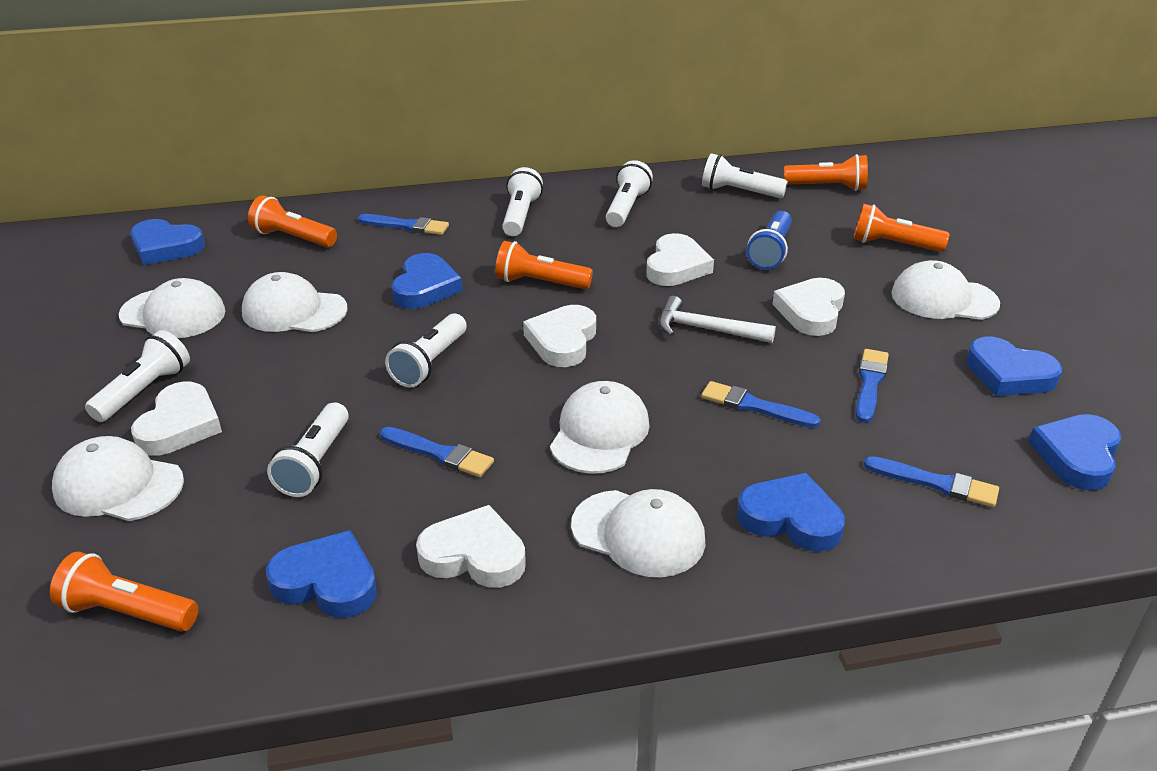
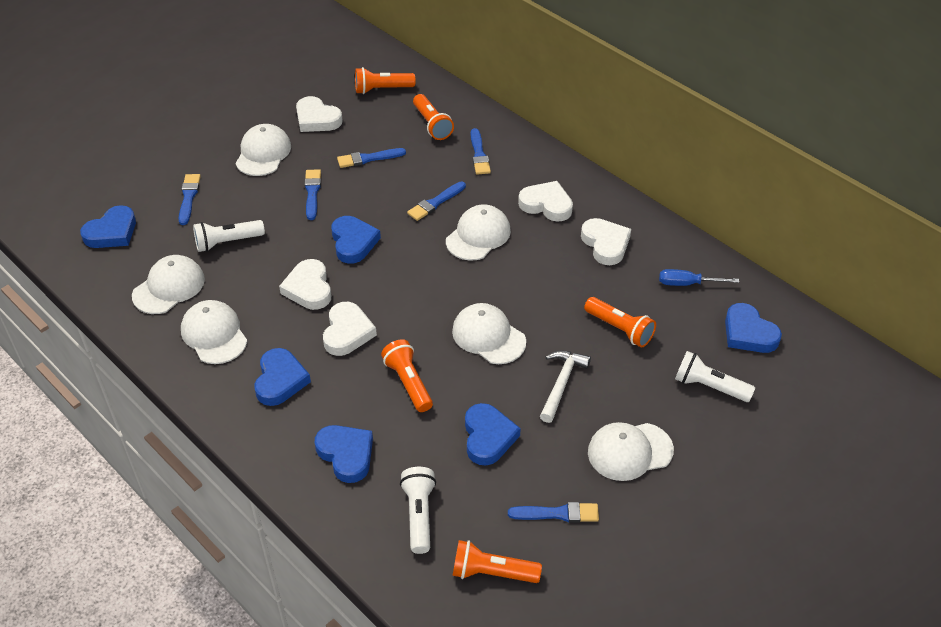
blue brush: 5 -> 6
blue flashlight: 1 -> 0
blue screwdriver: 0 -> 1
white flashlight: 6 -> 3

